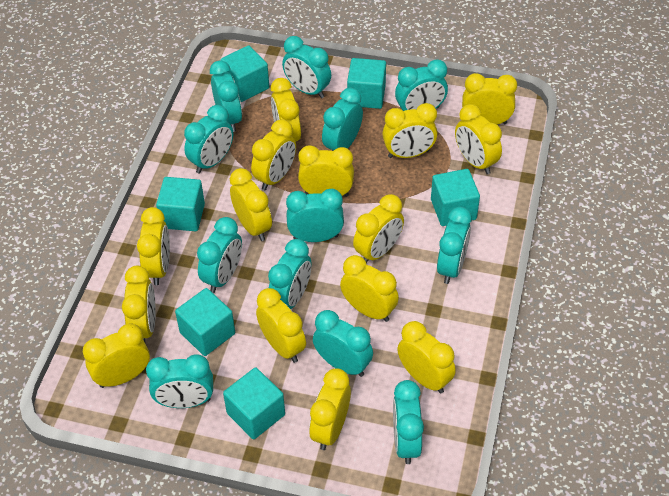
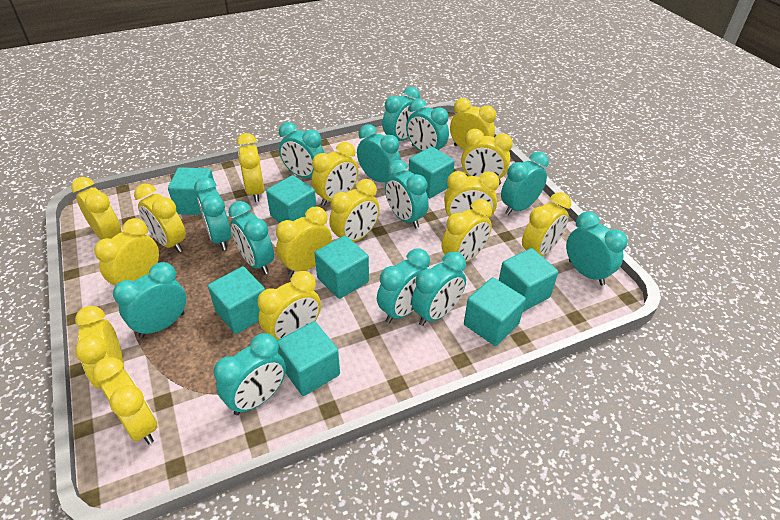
turquoise clock: 12 -> 13
turquoise cube: 6 -> 8

